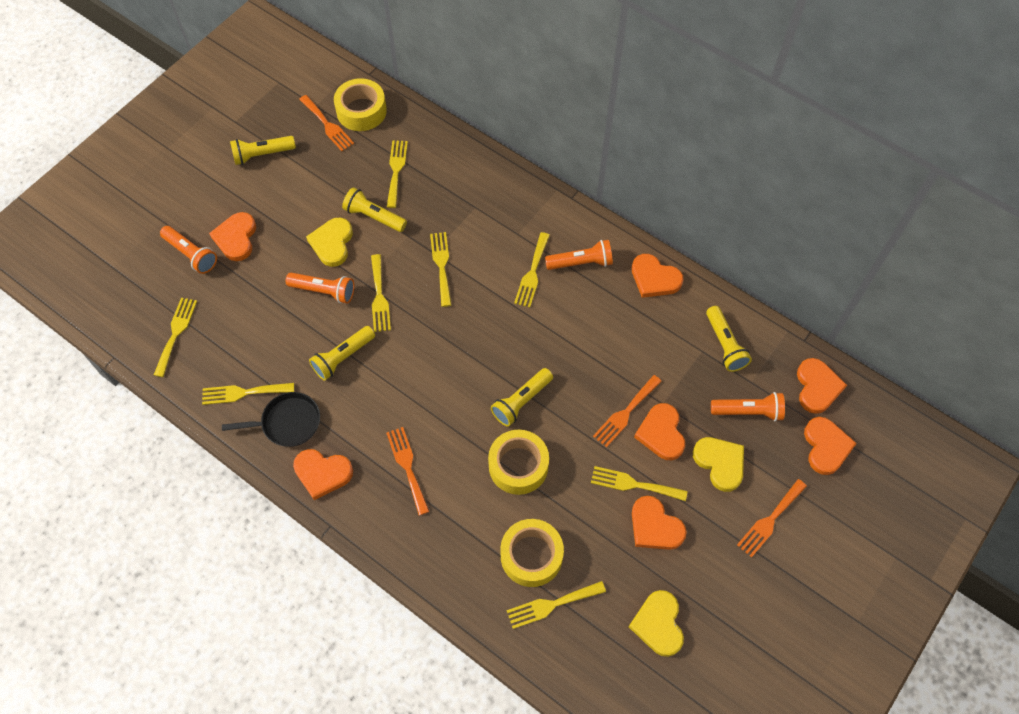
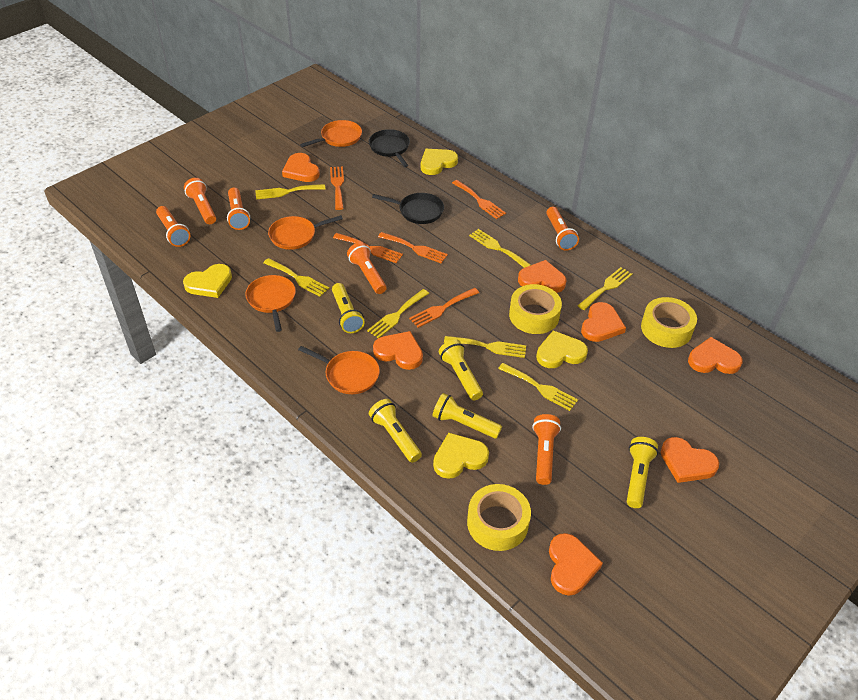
black pan: 1 -> 2
orange flashlight: 4 -> 6
orange fork: 4 -> 5
orange pan: 0 -> 4
yellow fork: 8 -> 7
yellow heart: 3 -> 4

